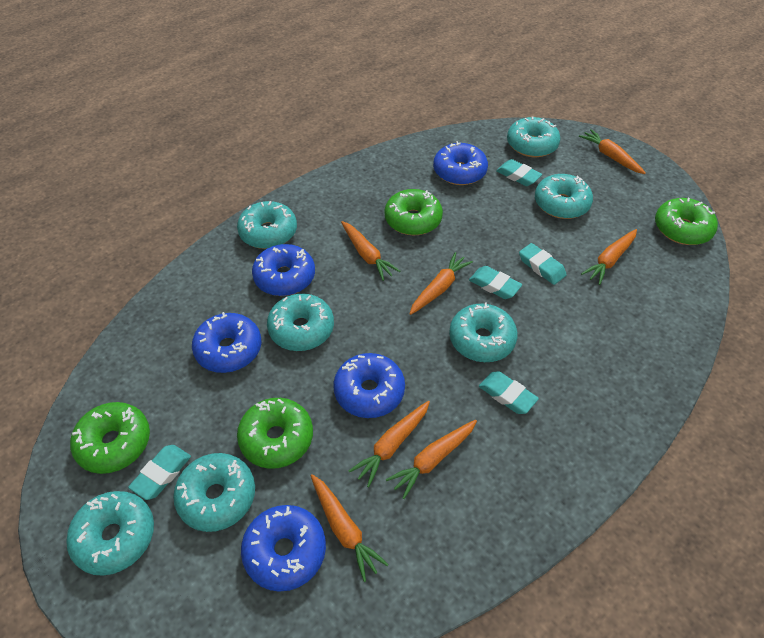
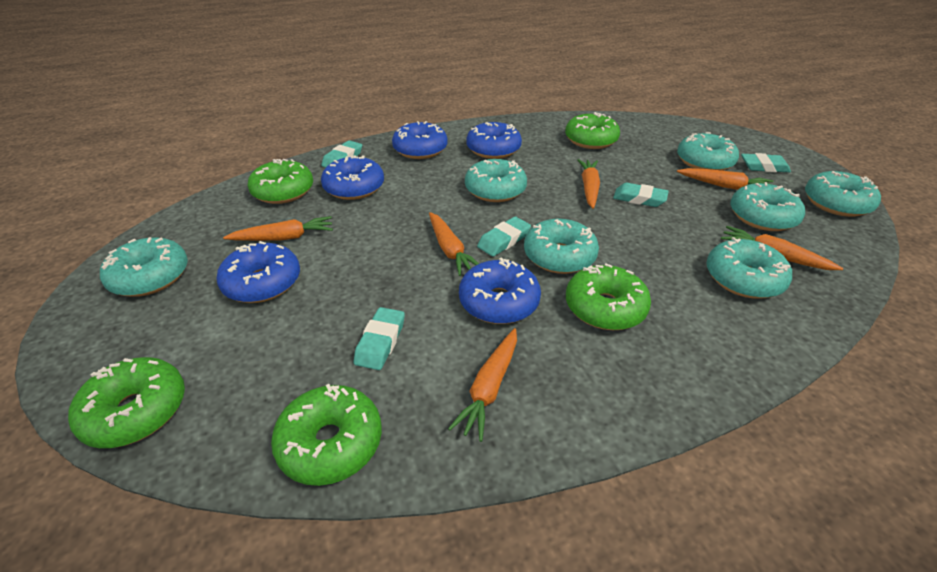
green donut: 4 -> 5
orange carrot: 7 -> 6

